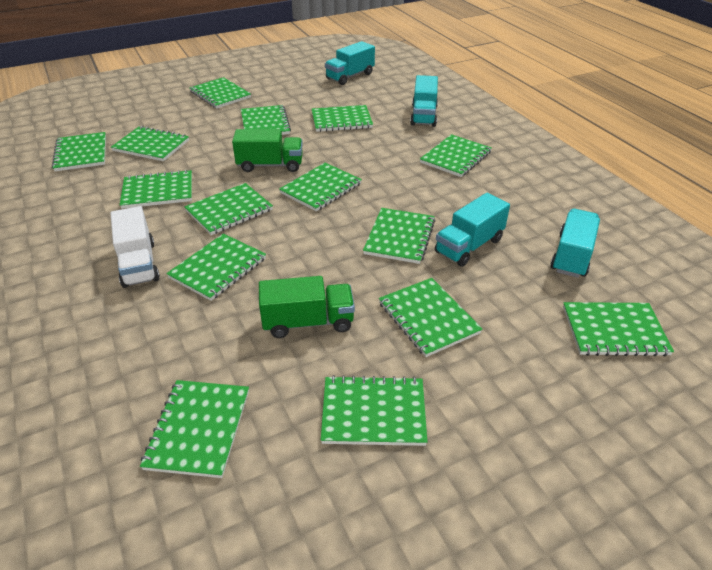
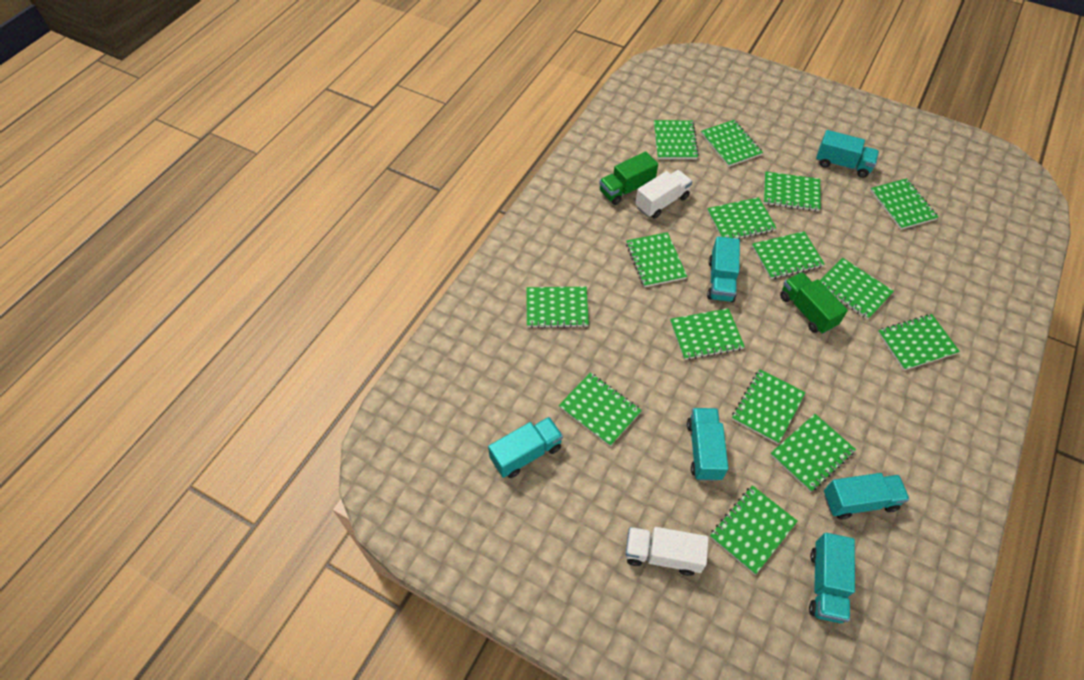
turquoise truck: 4 -> 6
white truck: 1 -> 2

